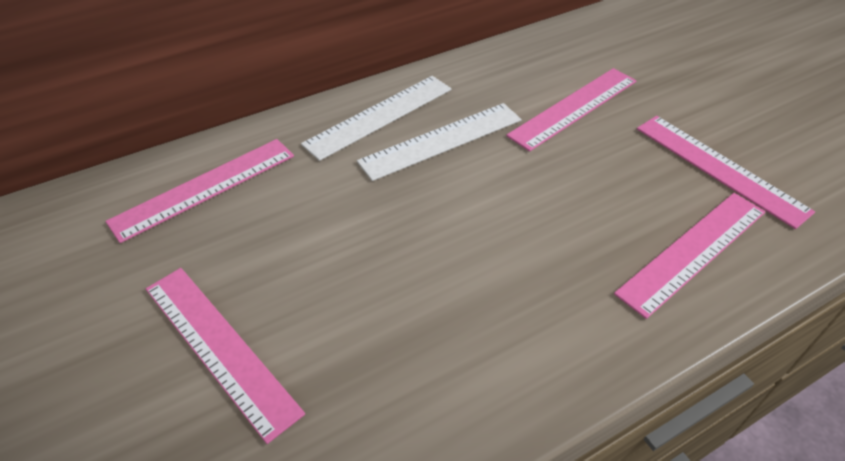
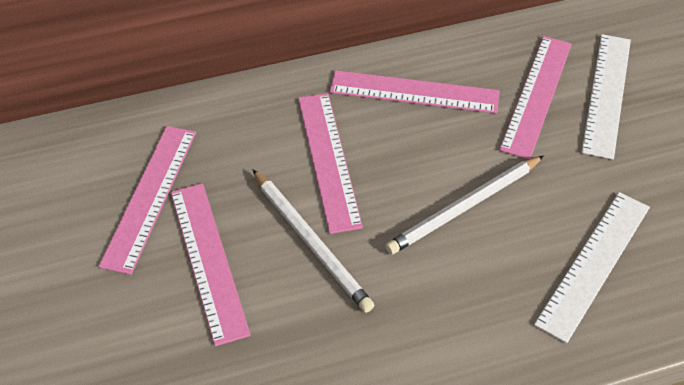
white pencil: 0 -> 2

